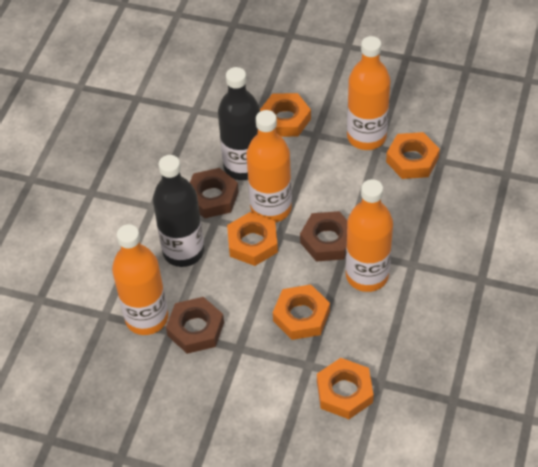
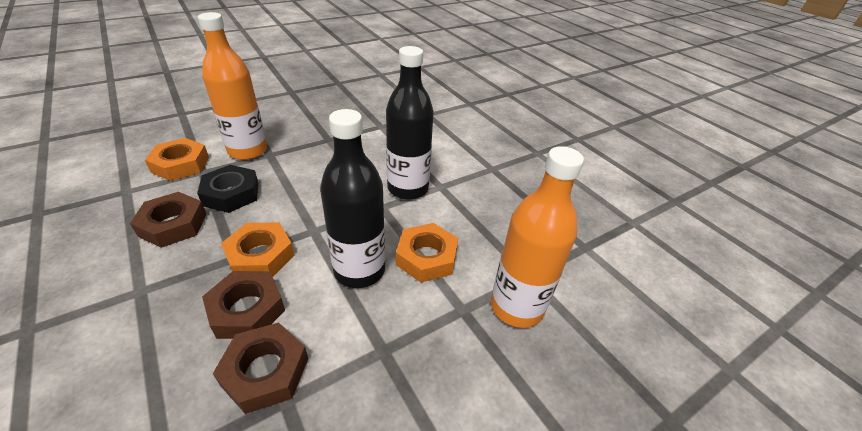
black nut: 0 -> 1
orange bottle: 4 -> 2
orange nut: 5 -> 3

